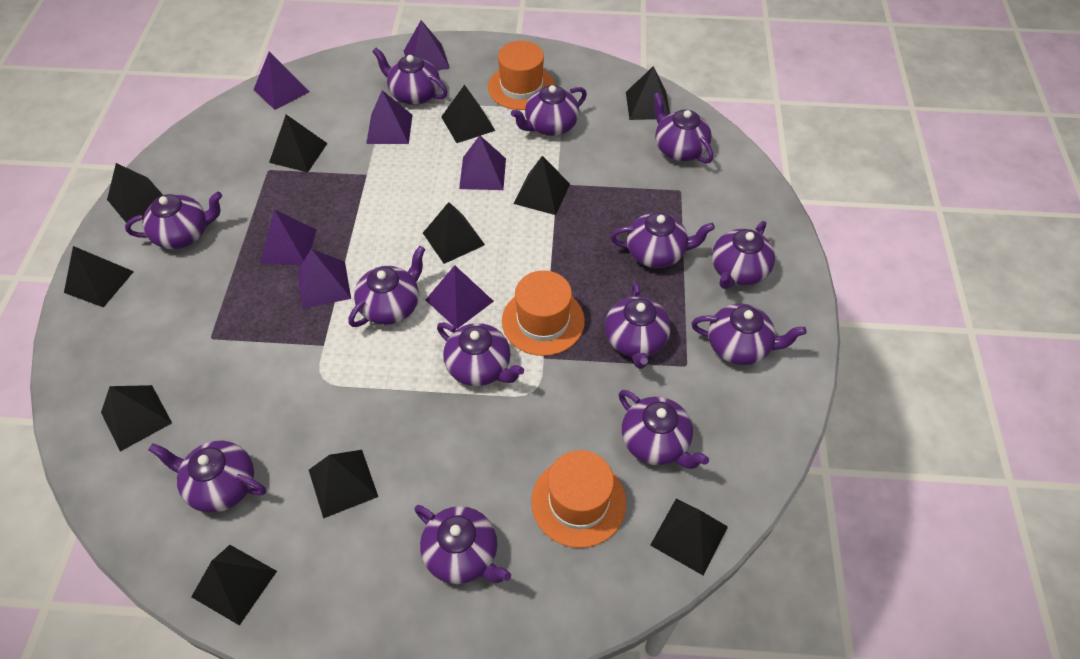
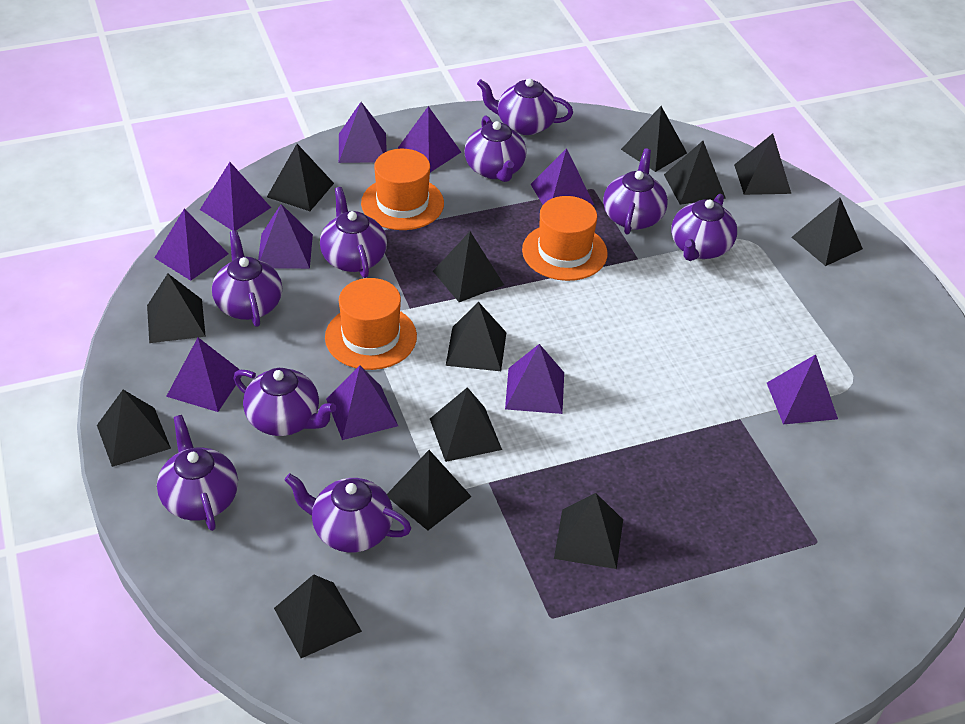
black pyramid: 11 -> 13
purple pyramid: 7 -> 10
purple teapot: 13 -> 9

